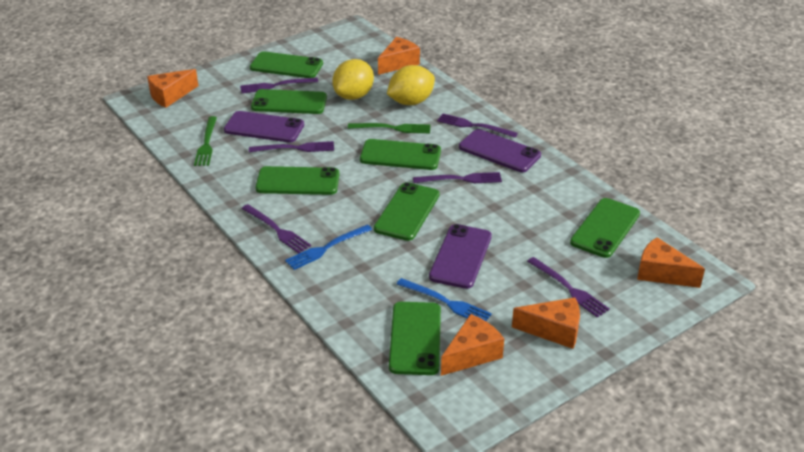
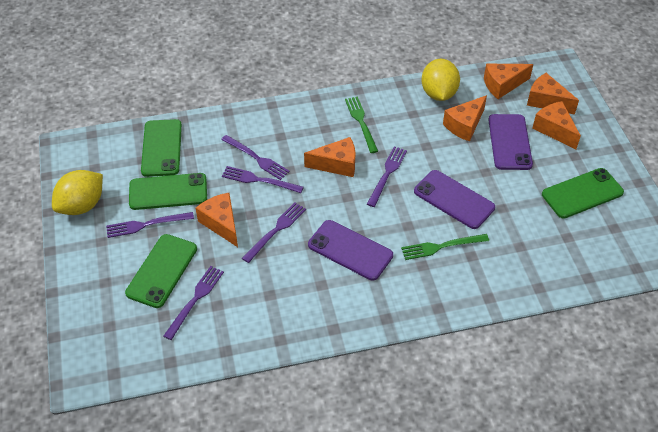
blue fork: 2 -> 0
green phone: 7 -> 4
orange cheese: 5 -> 6

